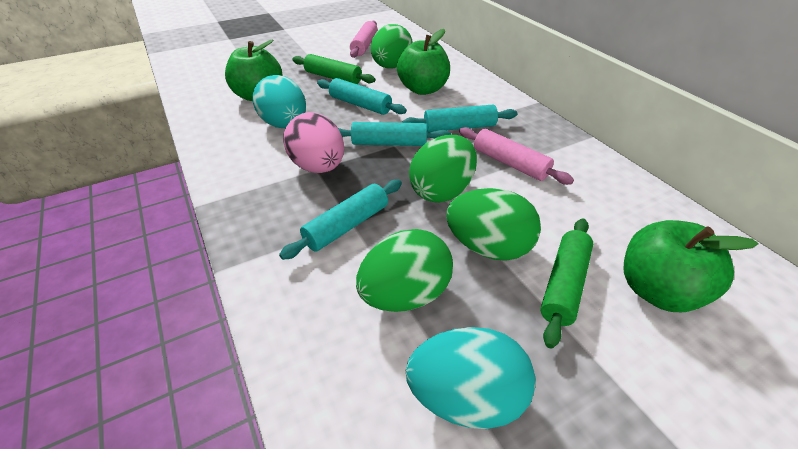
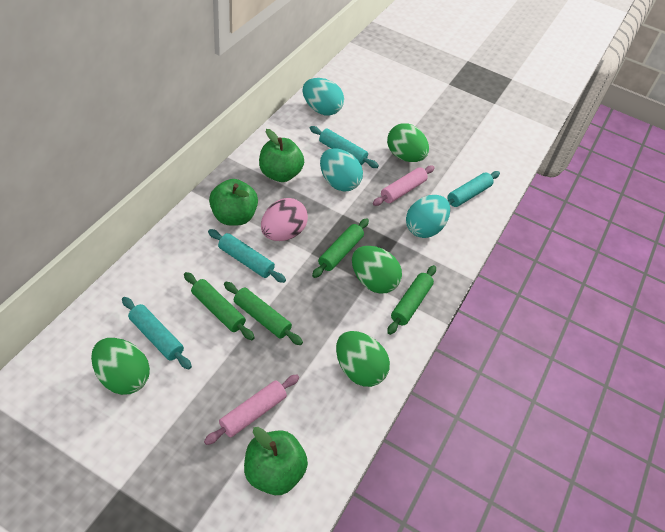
green rolling pin: 2 -> 4
turquoise egg: 2 -> 3

